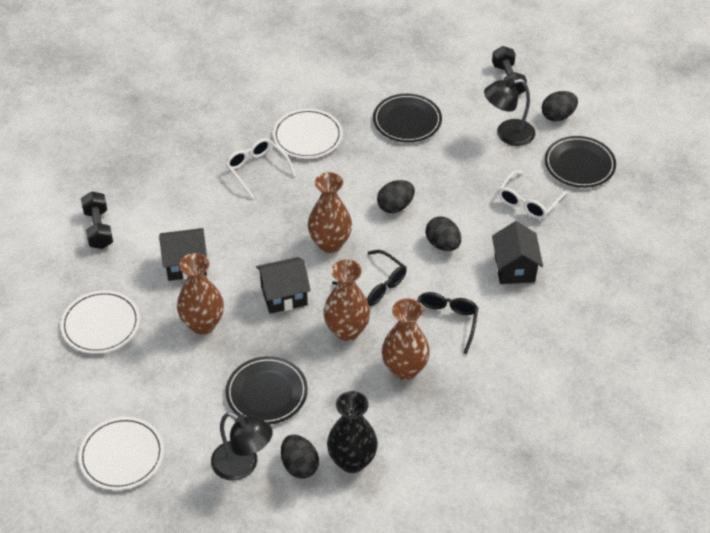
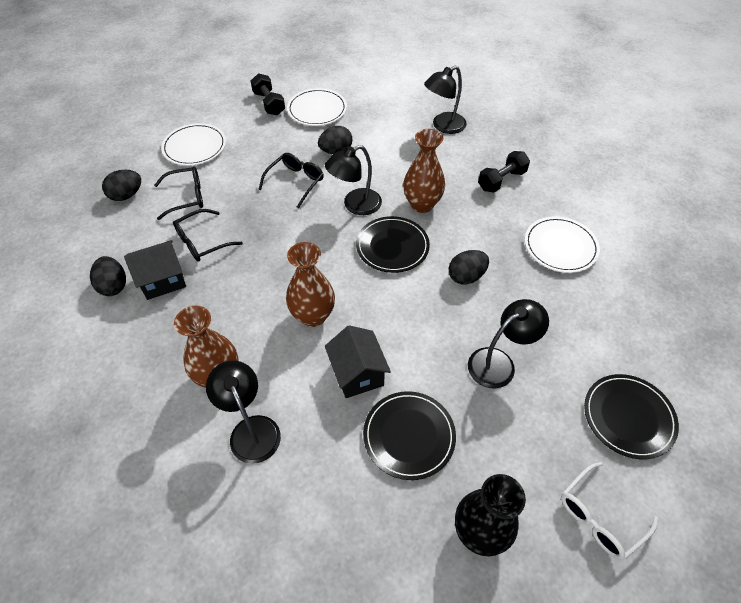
black glasses: 2 -> 3
black house: 3 -> 2
black lamp: 2 -> 4
brown vase: 4 -> 3
white glasses: 2 -> 1

